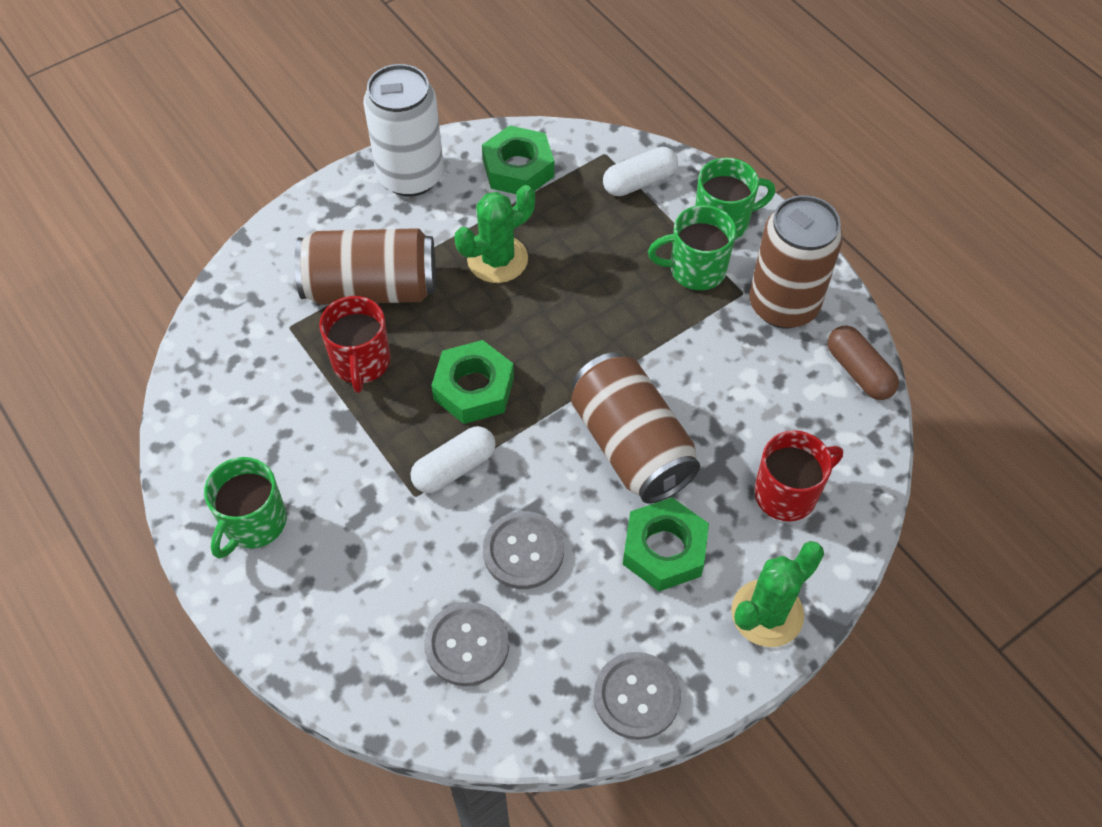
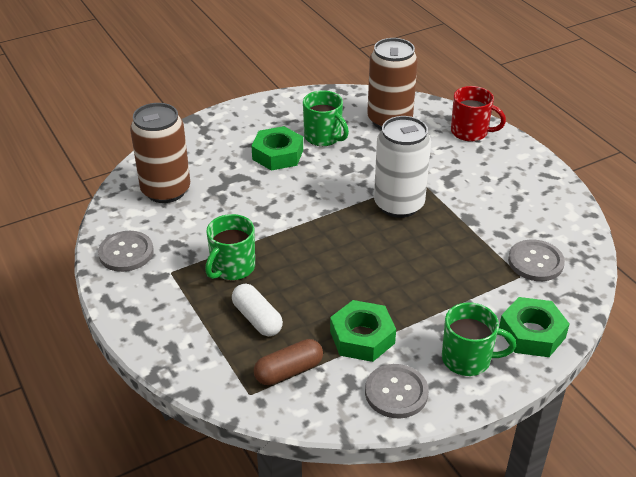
brown can: 3 -> 2
green cactus: 2 -> 0
red mug: 2 -> 1
white capsule: 2 -> 1

